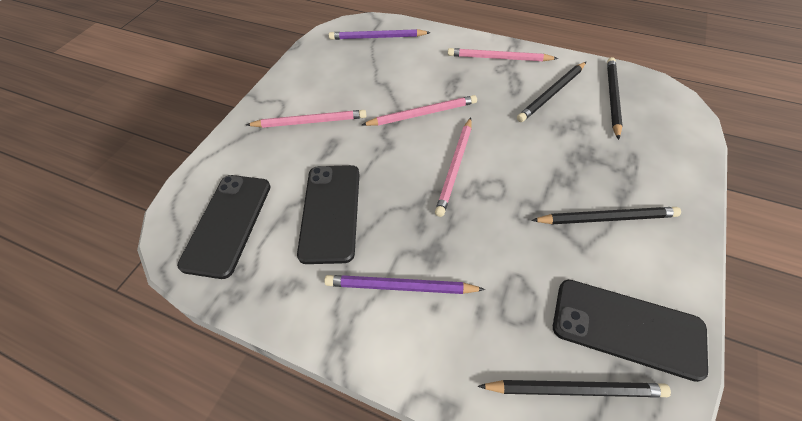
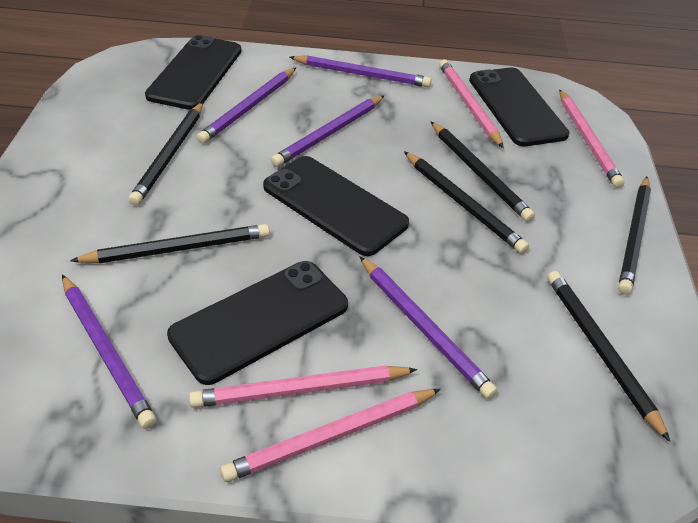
black pencil: 4 -> 6
black phone: 3 -> 4
purple pencil: 2 -> 5

